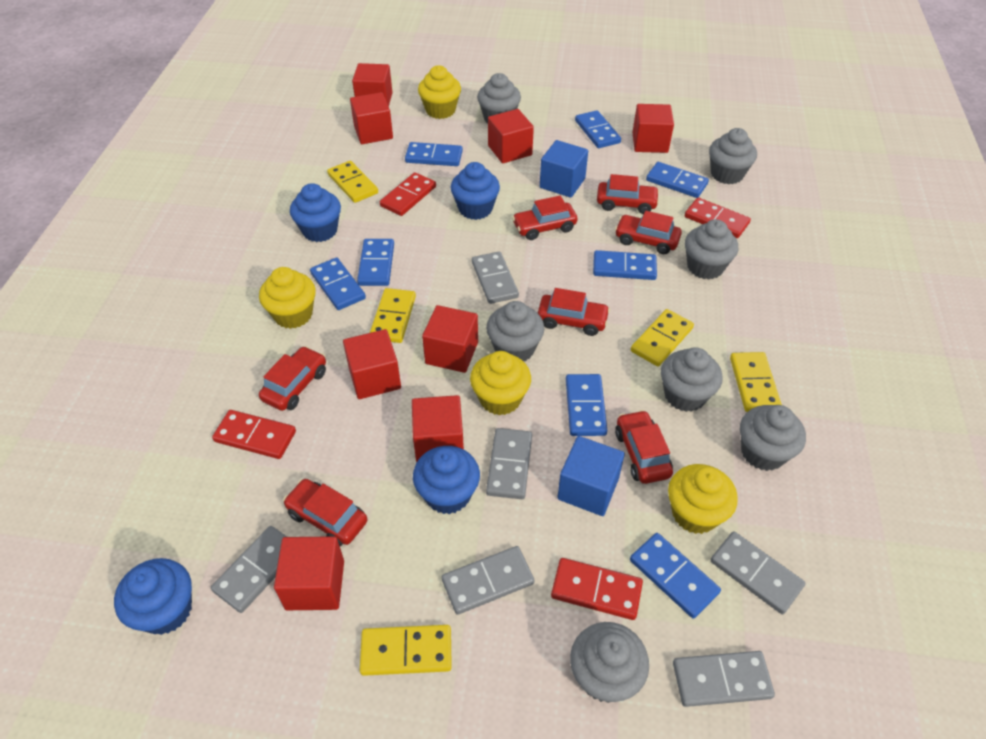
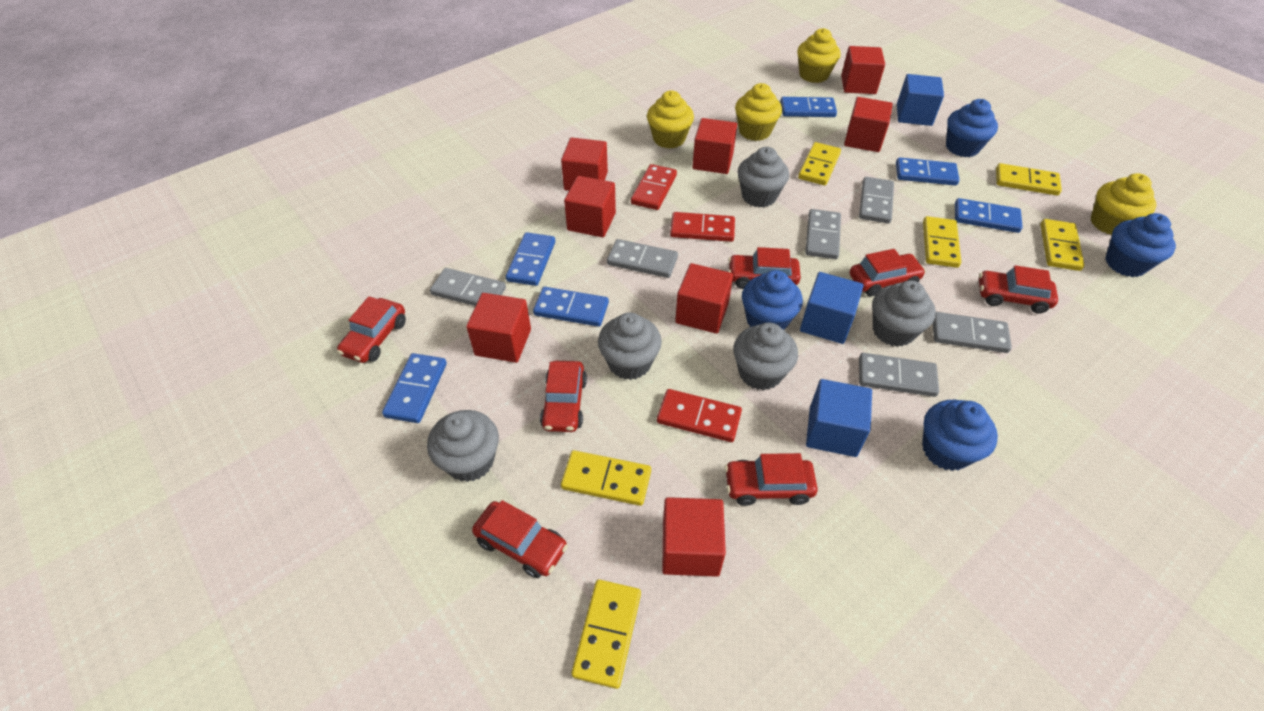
blue cube: 2 -> 3
blue domino: 8 -> 6
grey cupcake: 7 -> 5
red domino: 4 -> 3
yellow domino: 5 -> 6

